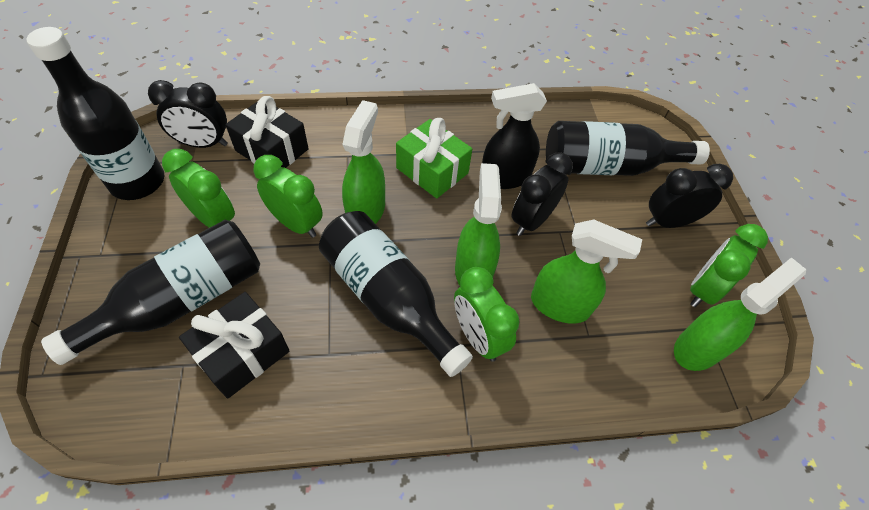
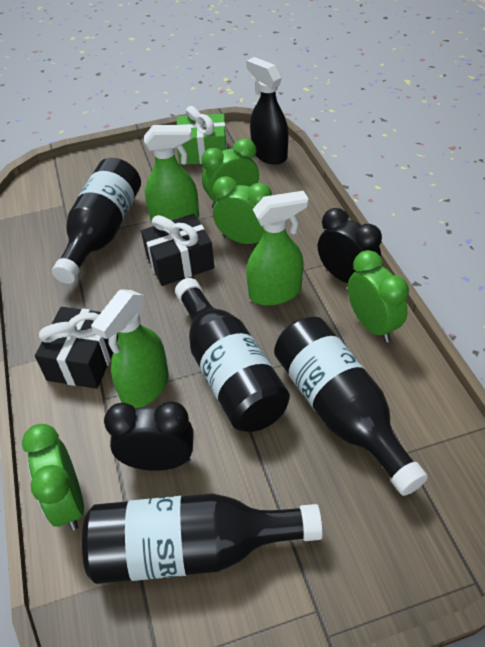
black clock: 3 -> 2
green spray bottle: 4 -> 3

